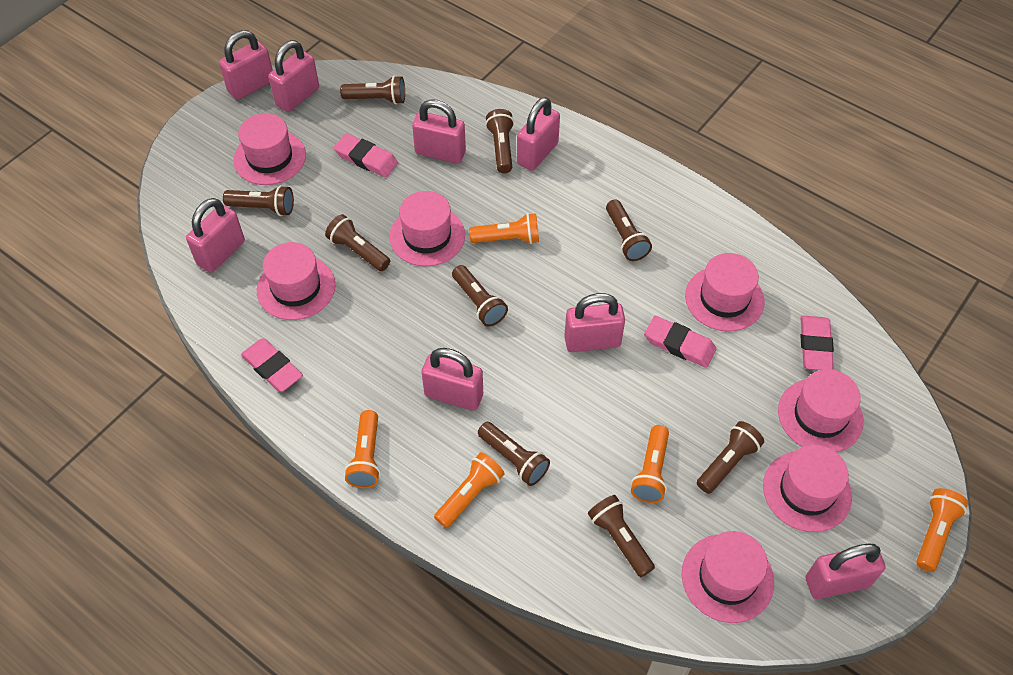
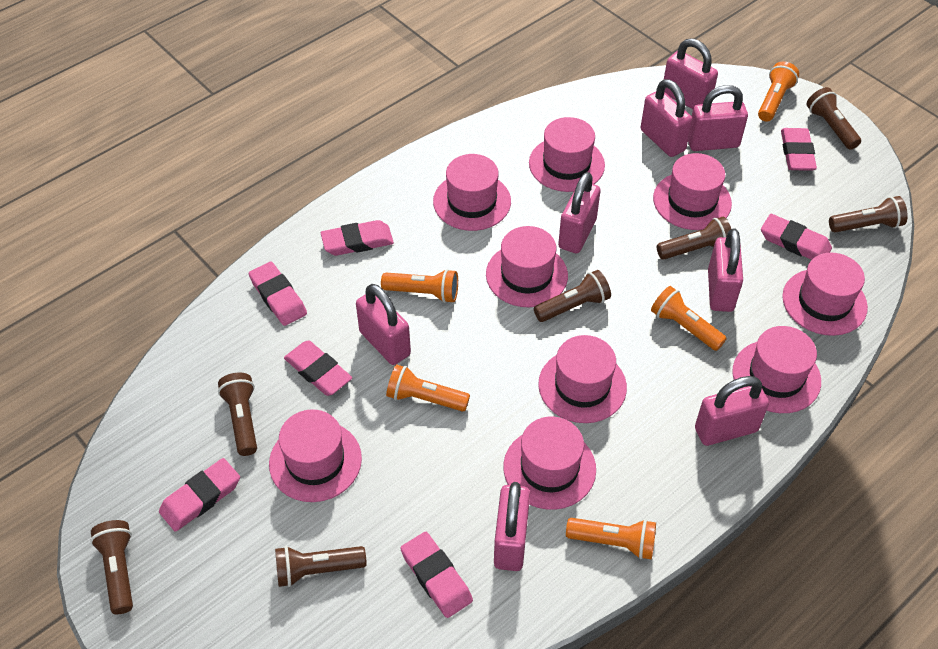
brown flashlight: 9 -> 7
pink eraser: 4 -> 7
pink hat: 7 -> 9

